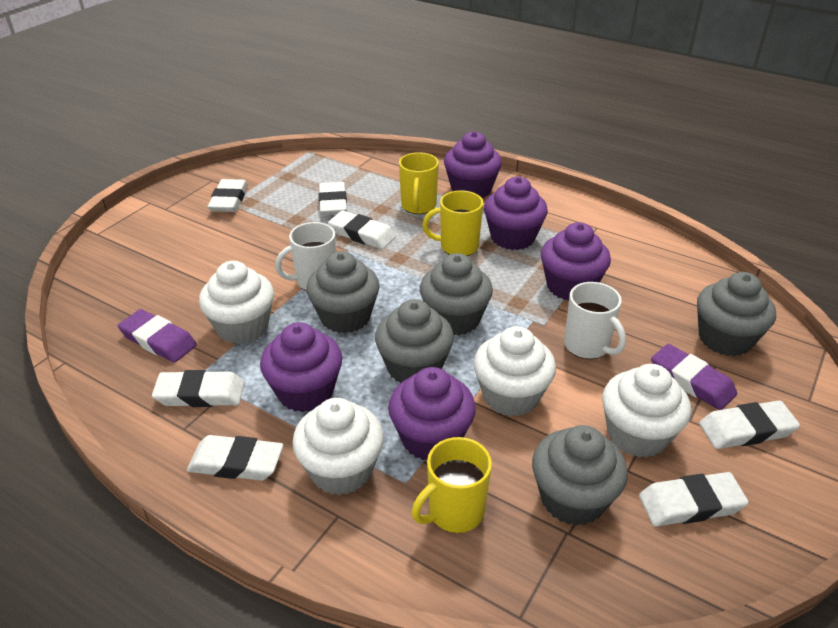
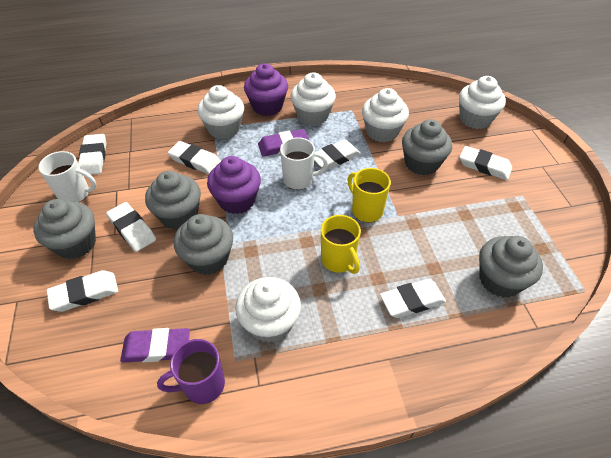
purple cupcake: 5 -> 2
purple mug: 0 -> 1
white cupcake: 4 -> 5
yellow mug: 3 -> 2

